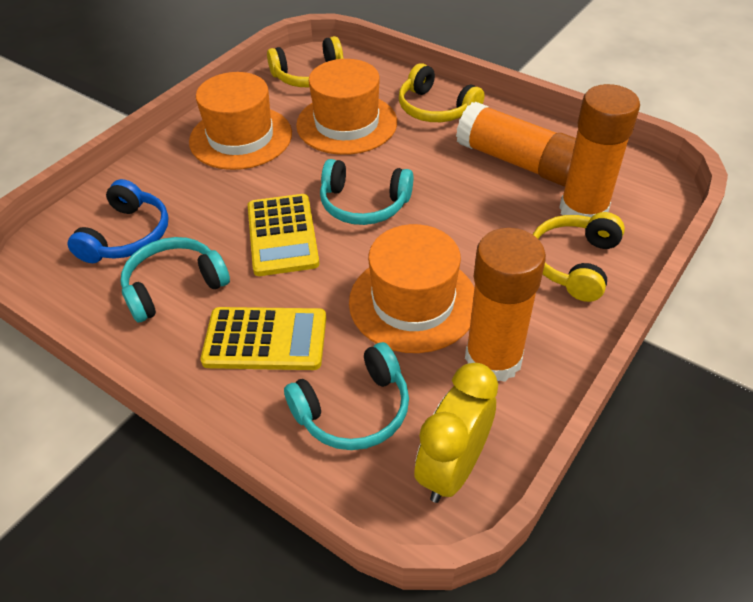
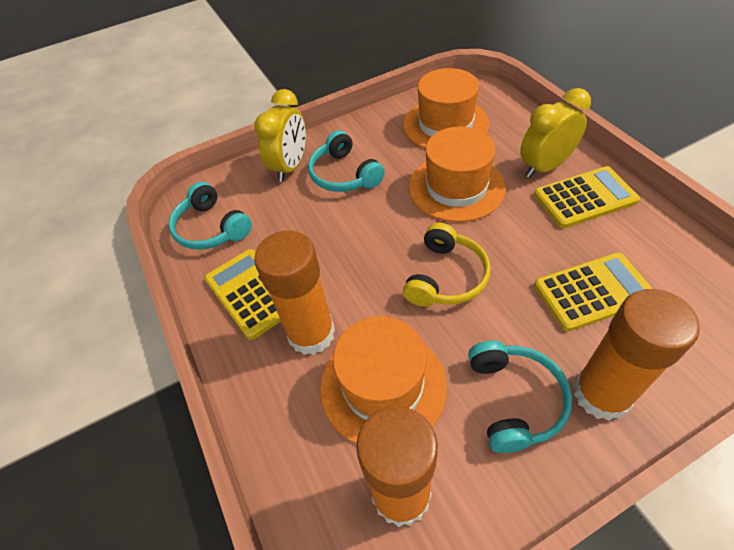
blue headphones: 1 -> 0
yellow calculator: 2 -> 3
yellow clock: 1 -> 2
yellow headphones: 3 -> 1

